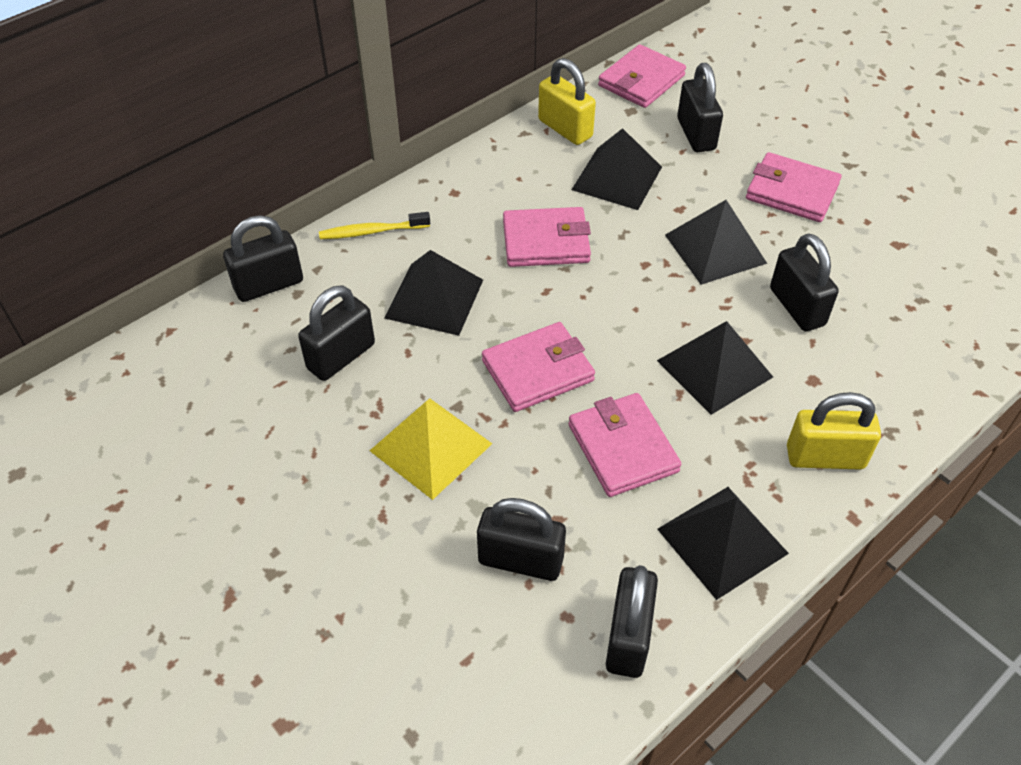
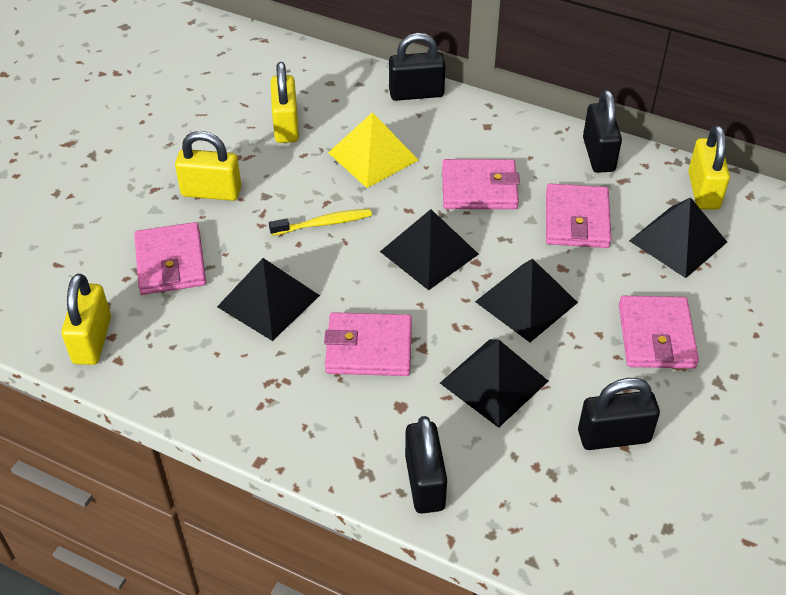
black padlock: 6 -> 4
yellow padlock: 2 -> 4

